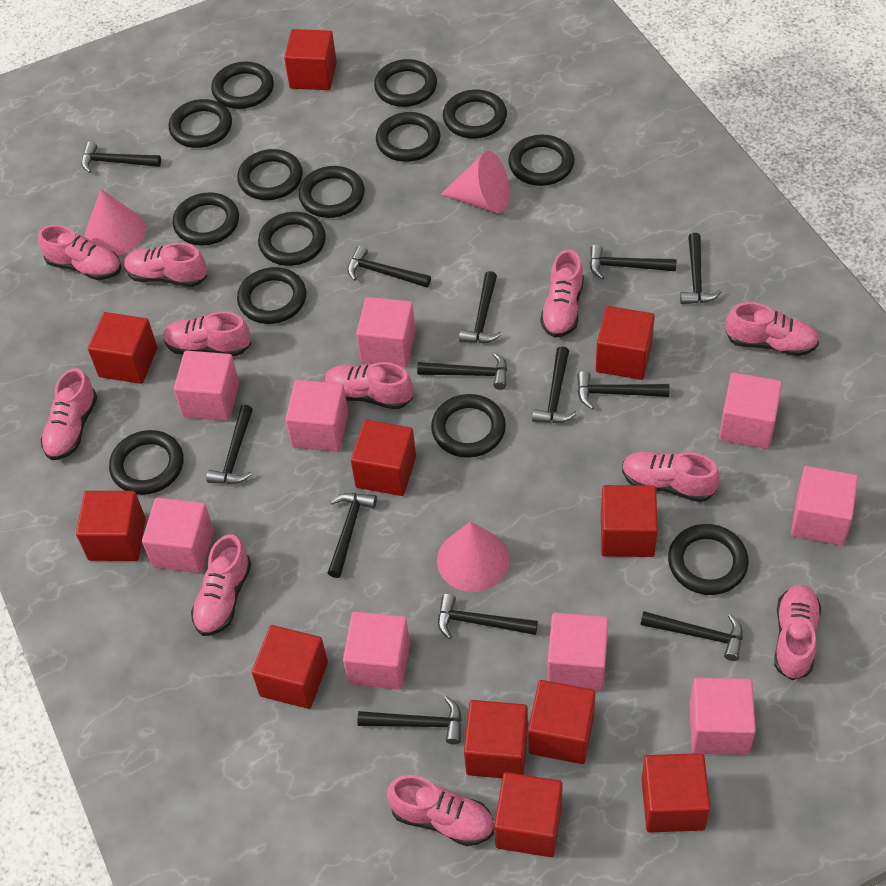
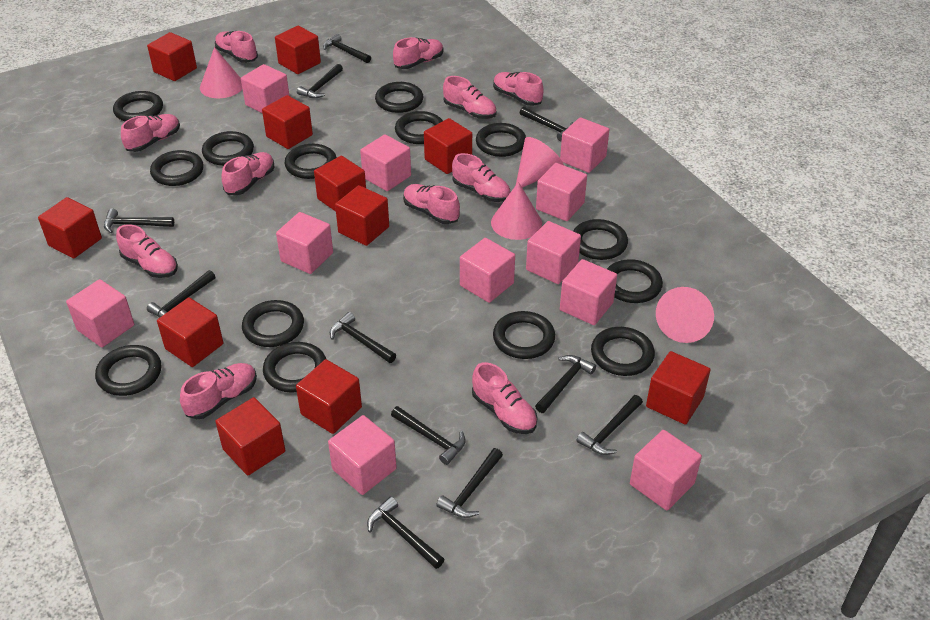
black hammer: 13 -> 11
pink cone: 3 -> 4
pink cube: 9 -> 11

